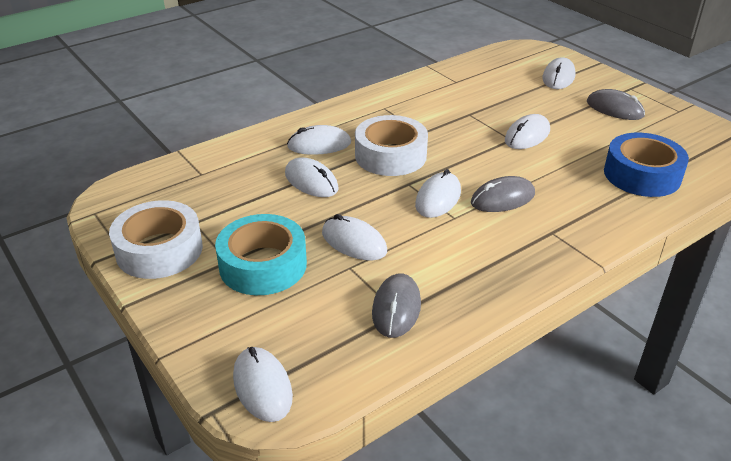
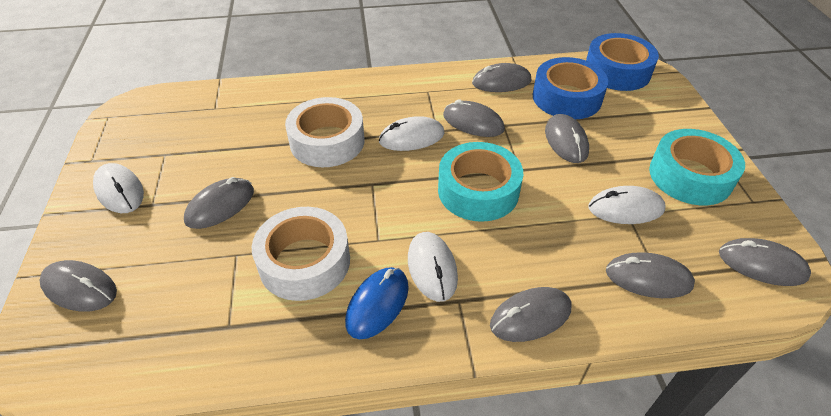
blue mouse: 0 -> 1
blue tape: 1 -> 2
grey mouse: 3 -> 8
turquoise tape: 1 -> 2
white mouse: 7 -> 4

